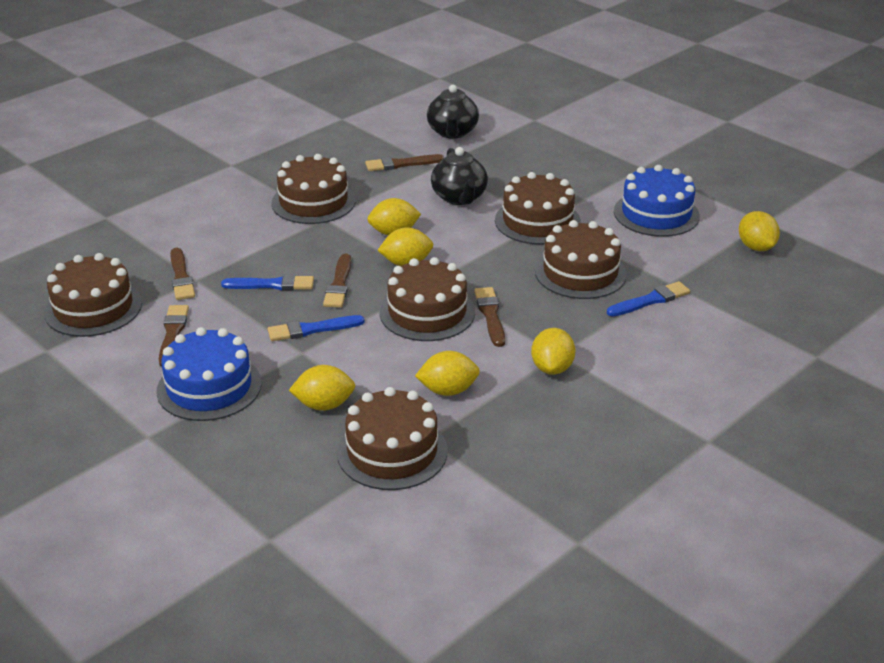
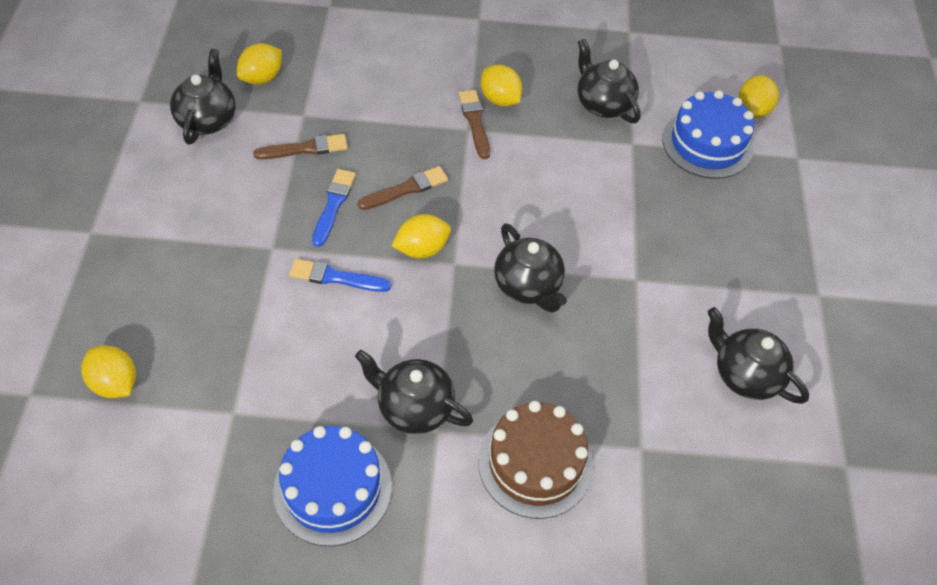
black teapot: 2 -> 5
blue brush: 3 -> 2
brown brush: 5 -> 3
brown cake: 6 -> 1
yellow lemon: 6 -> 5

